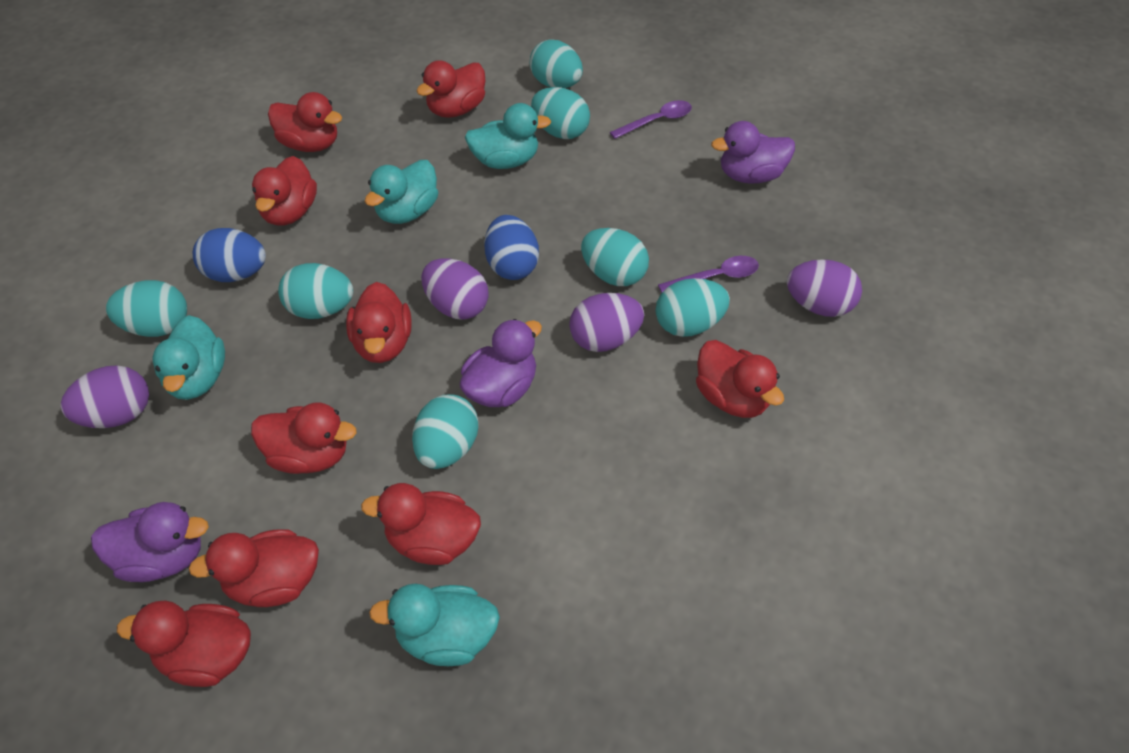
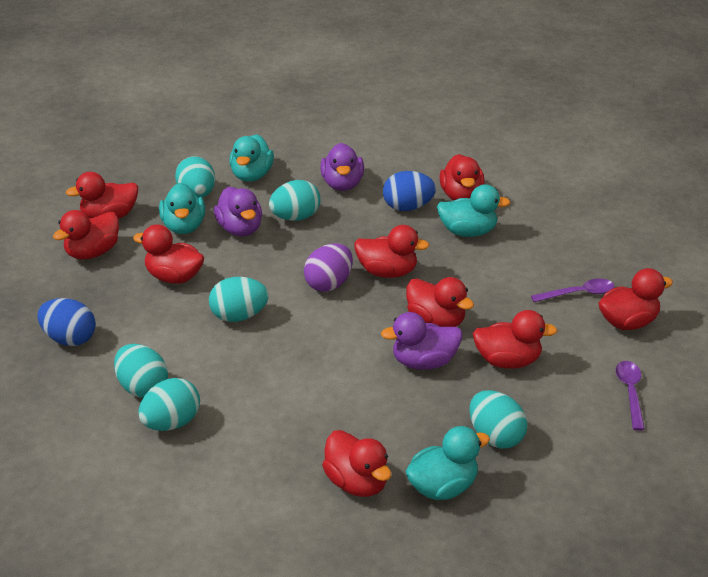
purple egg: 4 -> 1
turquoise egg: 7 -> 6

